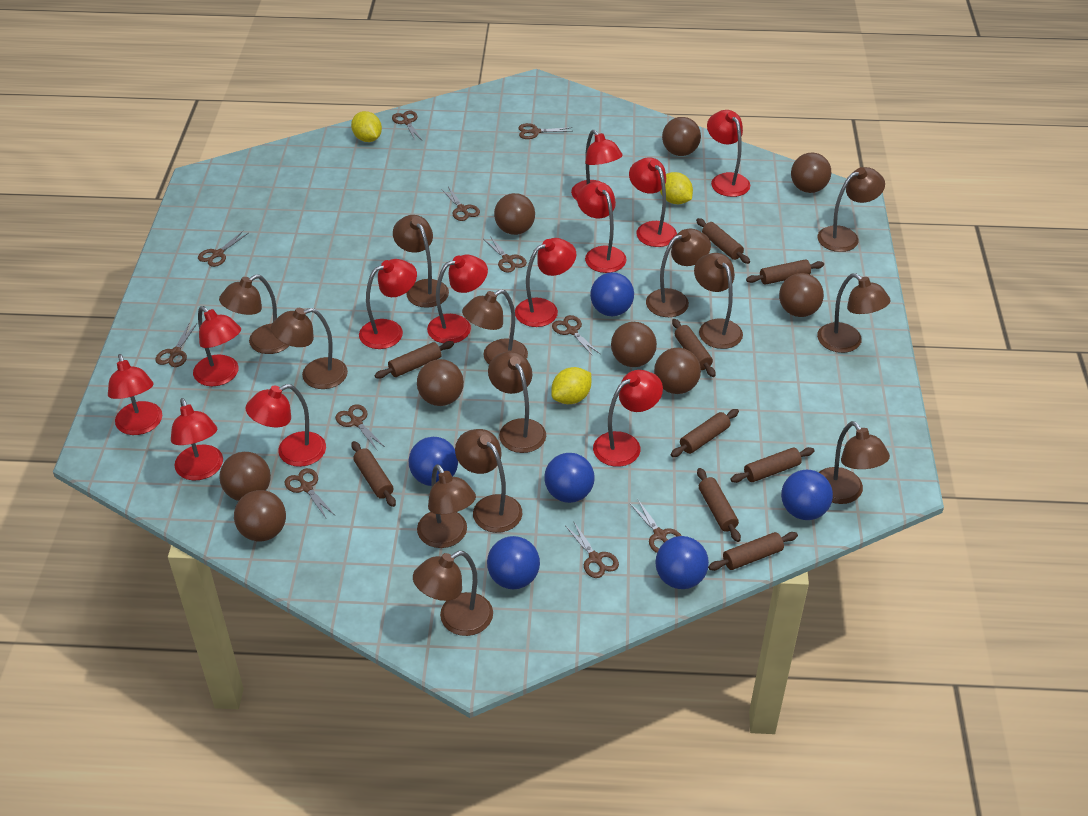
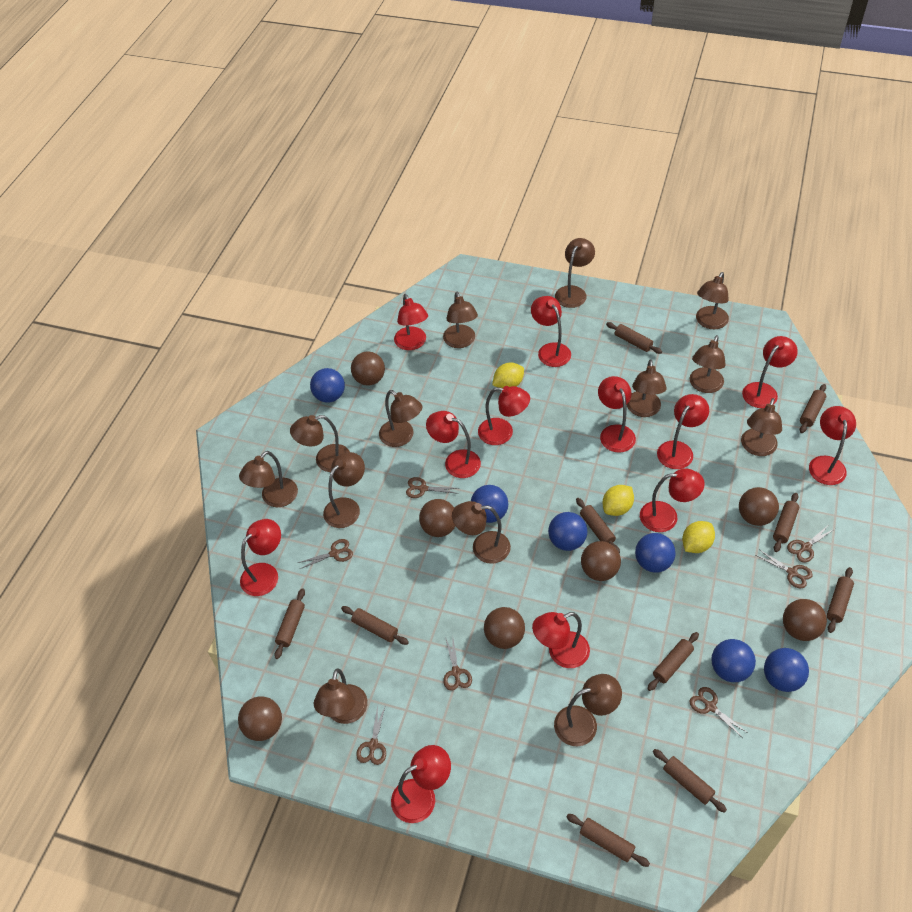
brown ball: 9 -> 7
brown rolling pin: 9 -> 10
brown scissors: 11 -> 7

